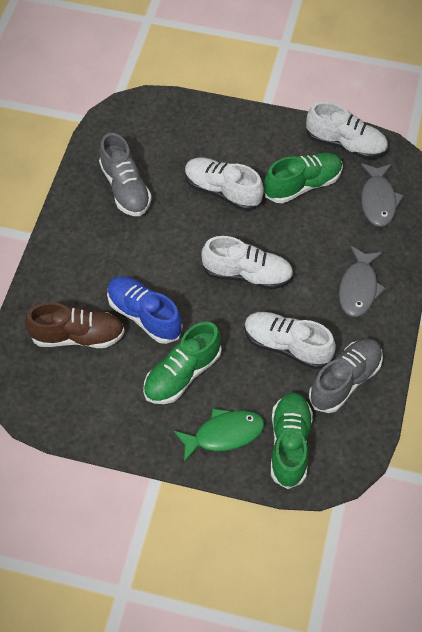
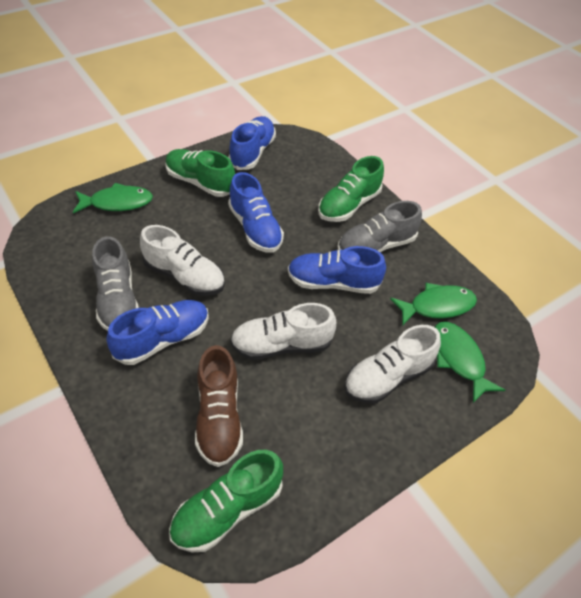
blue shoe: 1 -> 4
green fish: 1 -> 3
grey fish: 2 -> 0
white shoe: 4 -> 3

